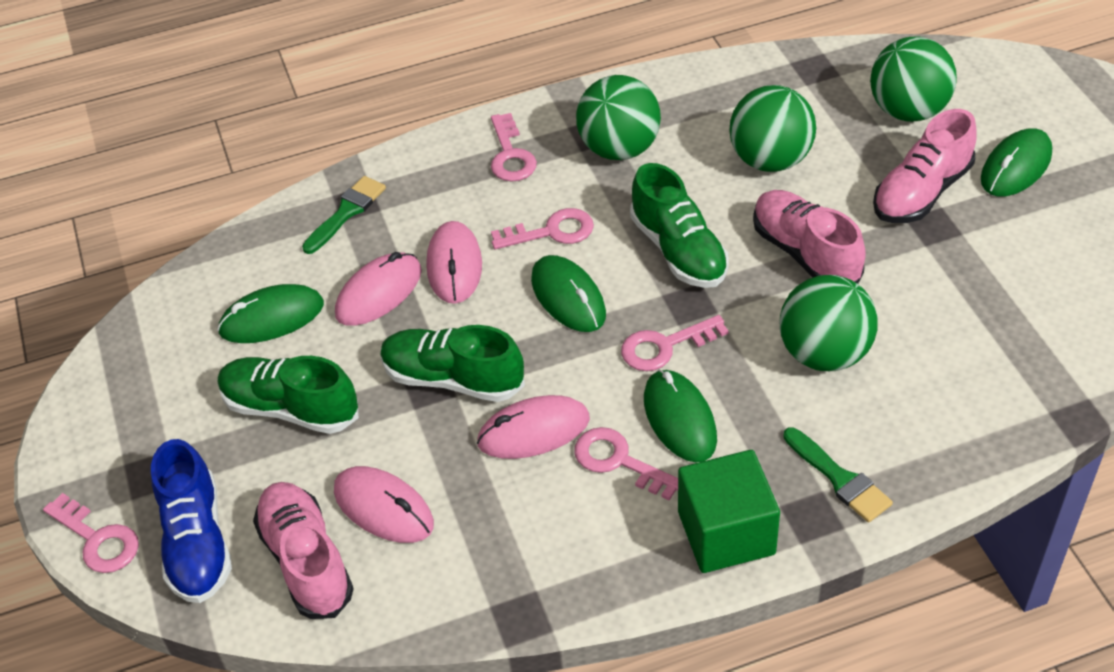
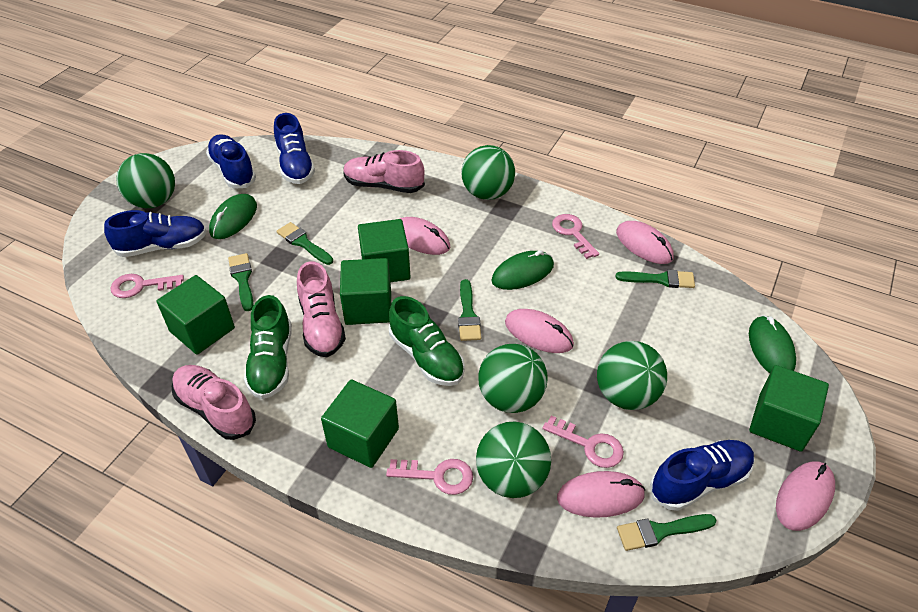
blue shoe: 1 -> 4
green ball: 4 -> 5
green brush: 2 -> 5
green cube: 1 -> 5
green mouse: 4 -> 3
green shoe: 3 -> 2
pink key: 5 -> 4
pink mouse: 4 -> 5

